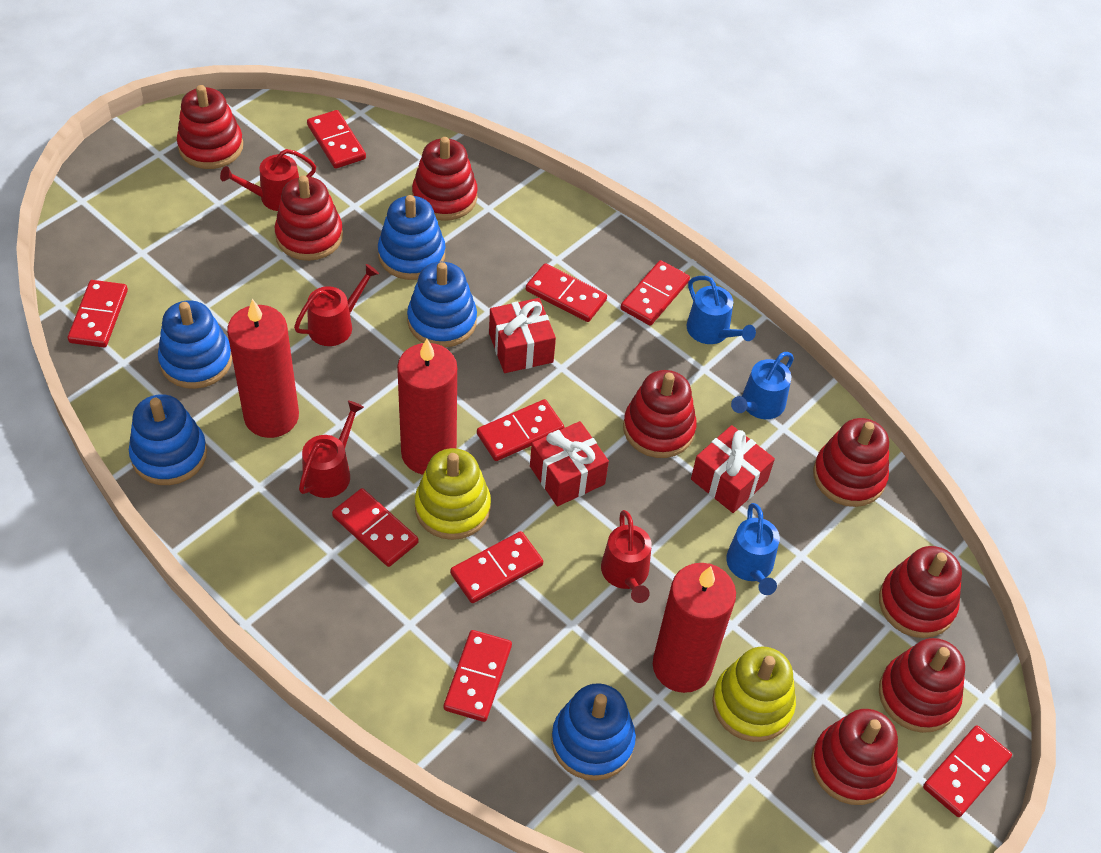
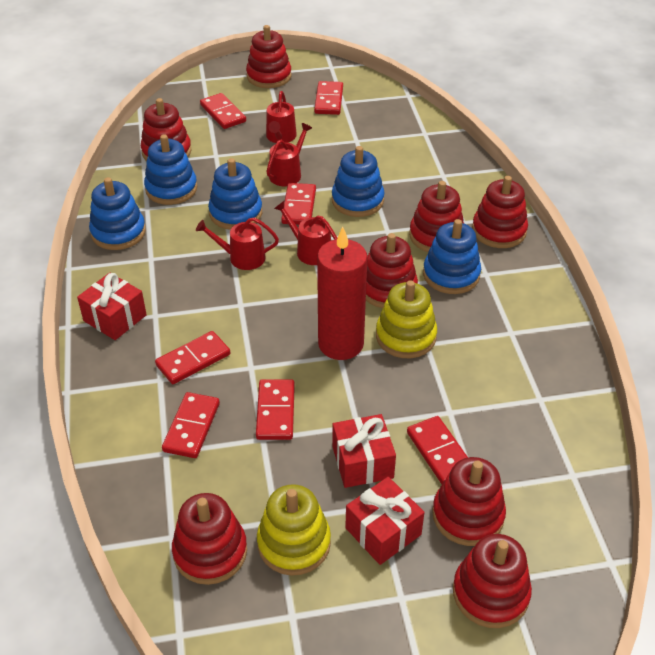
blue watering can: 3 -> 0
red candle: 3 -> 1
red domino: 9 -> 7

